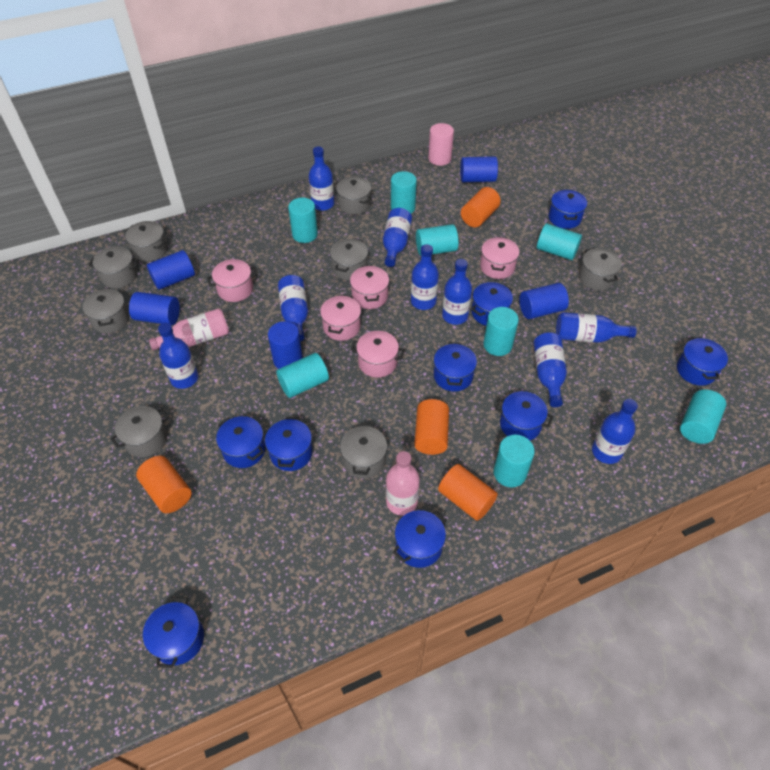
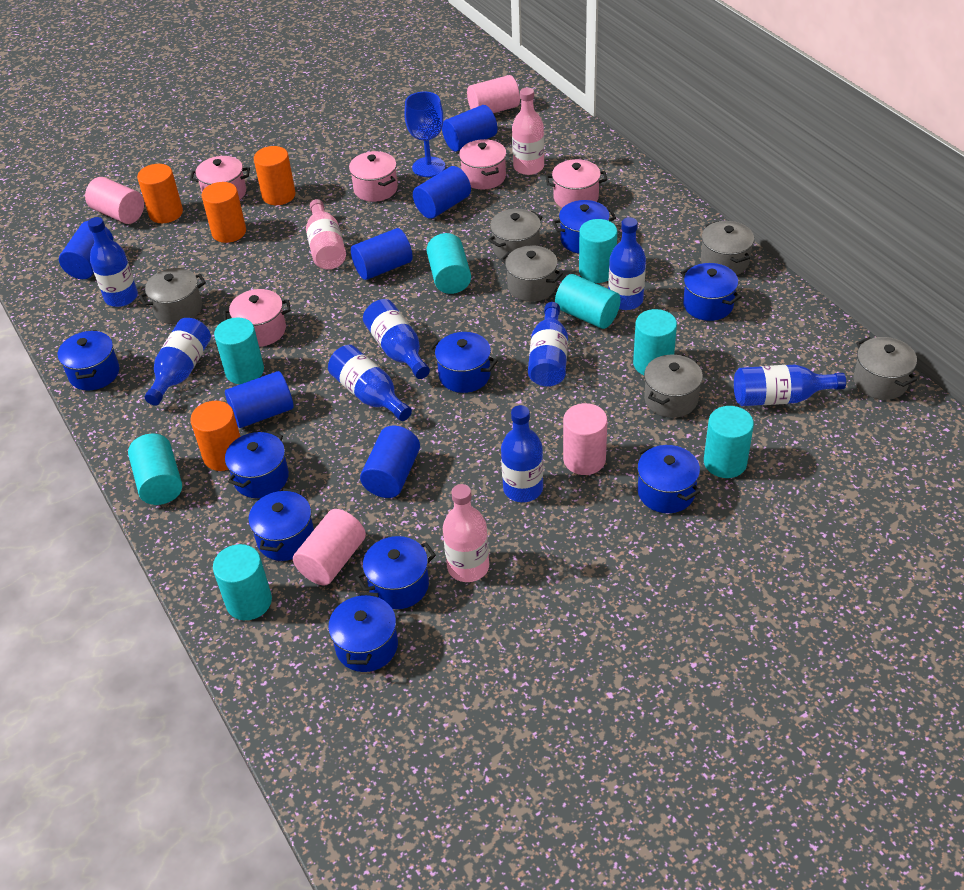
blue bottle: 9 -> 8
blue cylinder: 5 -> 6
blue goblet: 0 -> 1
grey pot: 8 -> 6
pink bottle: 2 -> 3
pink cylinder: 1 -> 4

